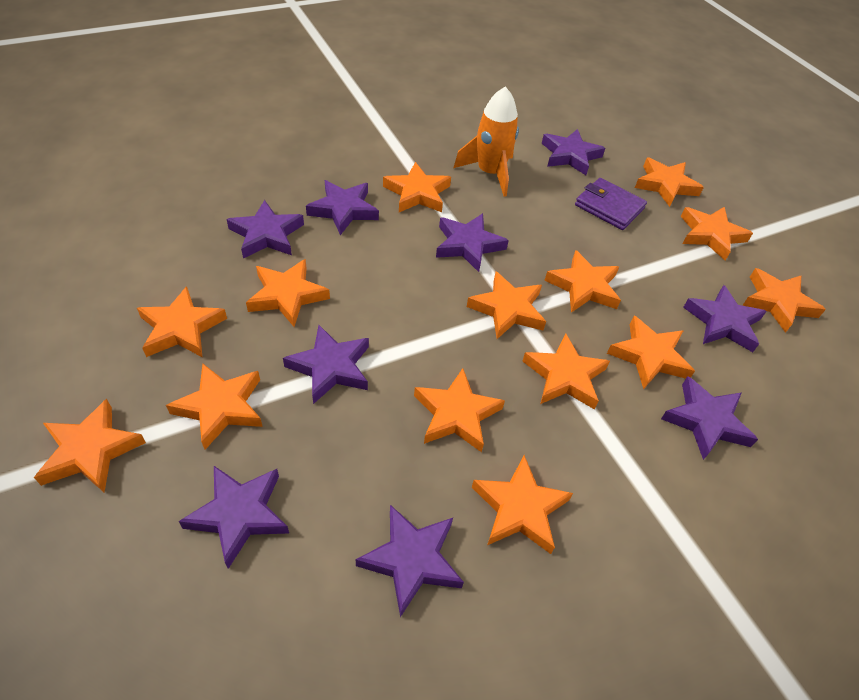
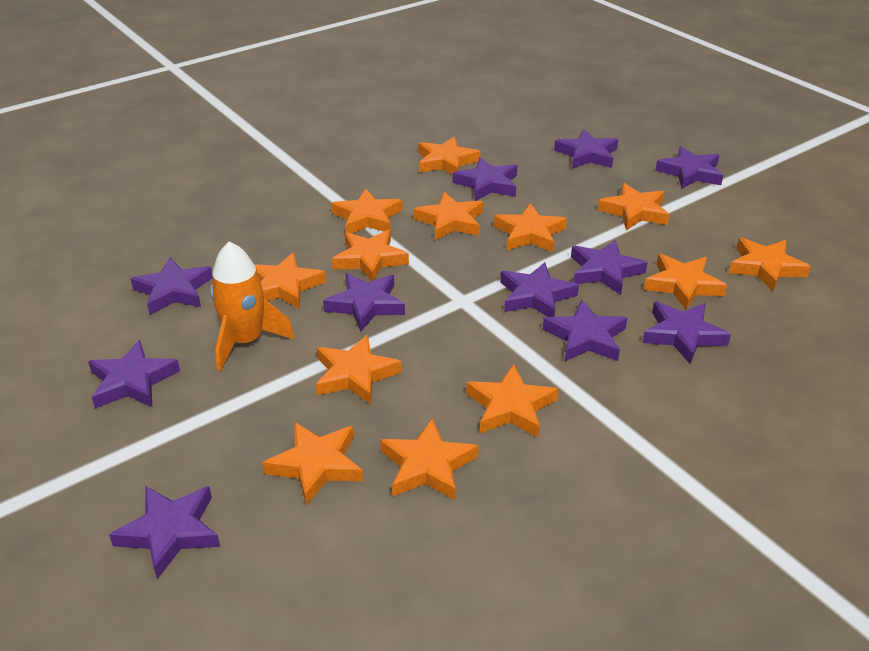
orange star: 14 -> 13
purple star: 9 -> 11
purple wallet: 1 -> 0

